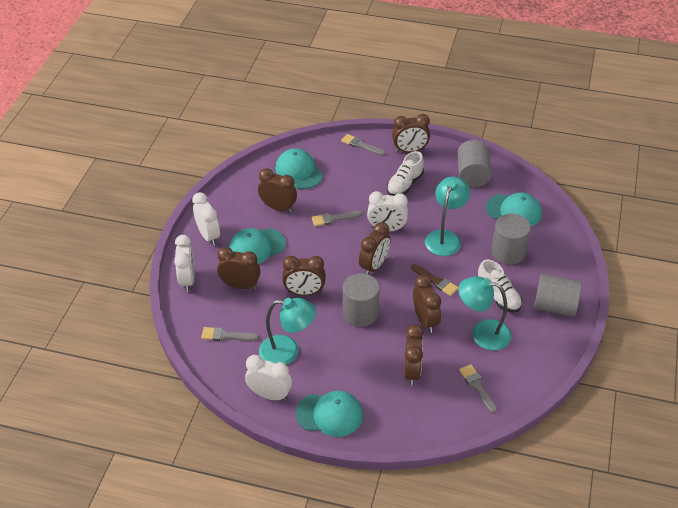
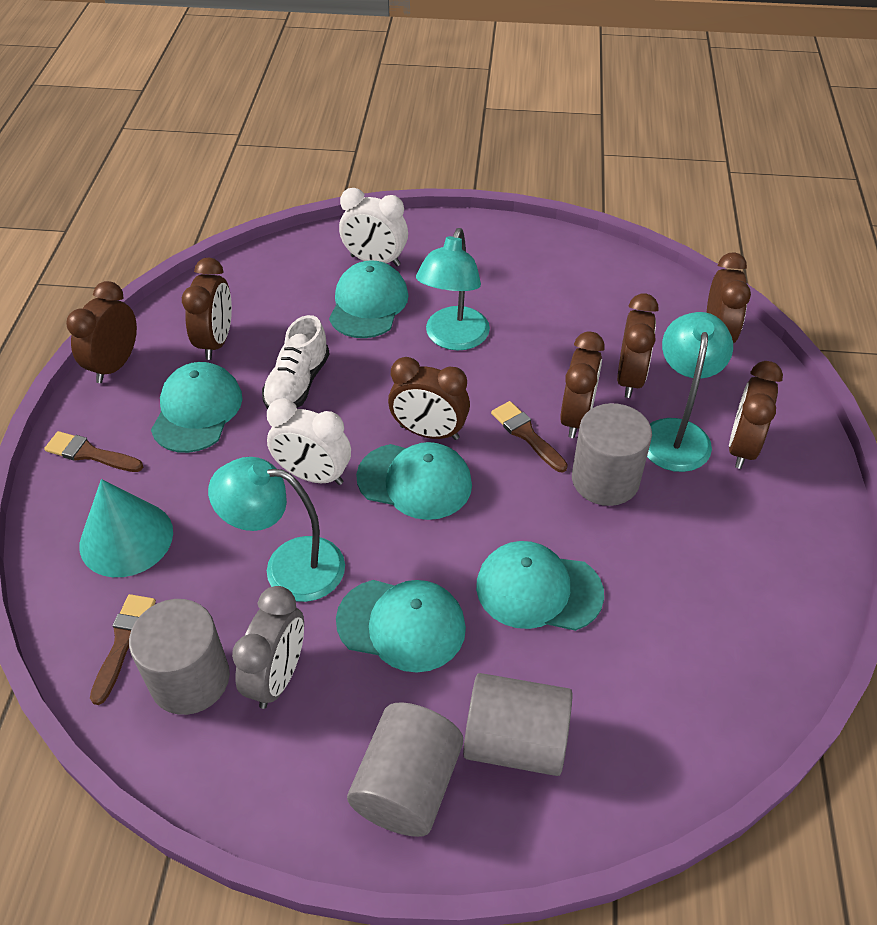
brown brush: 1 -> 3
grey brush: 4 -> 0
grey clock: 0 -> 1
turquoise cap: 4 -> 5
turquoise cone: 0 -> 1
white clock: 4 -> 2
white shoe: 2 -> 1

